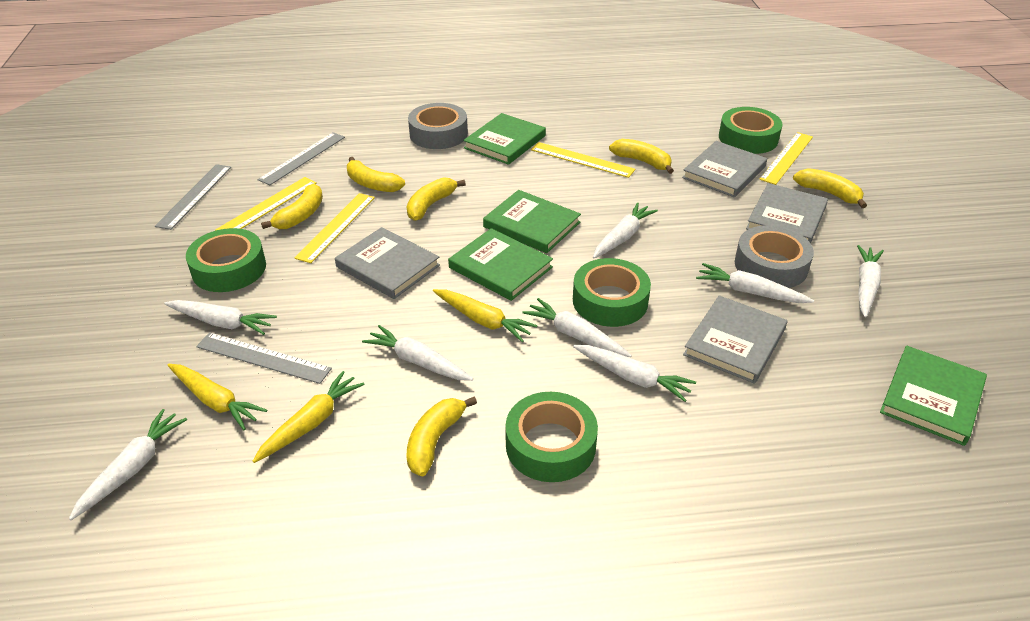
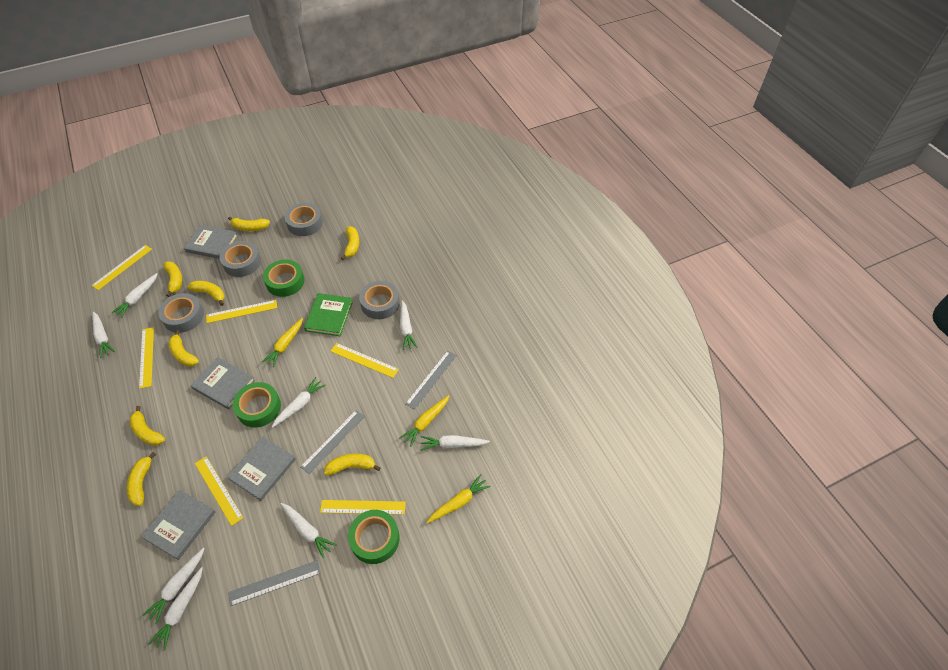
green book: 4 -> 1
green tape: 4 -> 3
grey tape: 2 -> 4
yellow banana: 6 -> 8
yellow ruler: 4 -> 6

